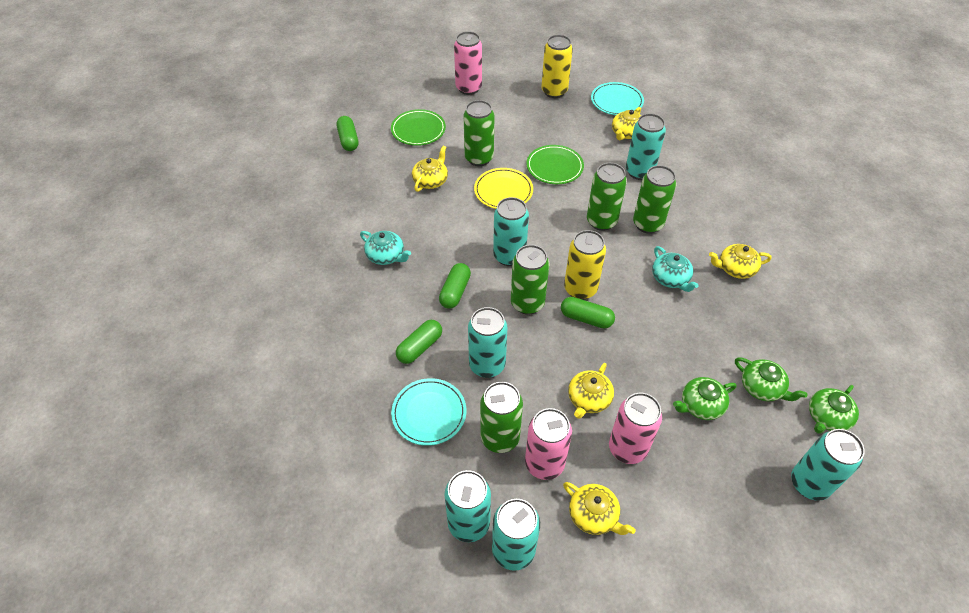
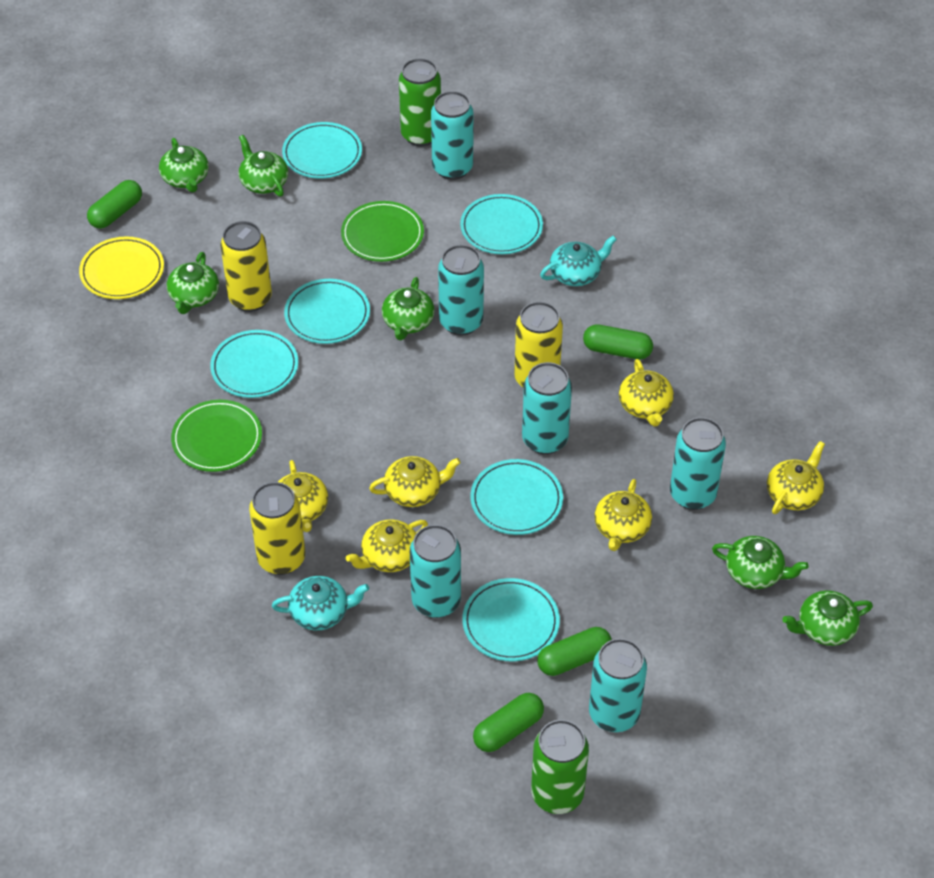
green can: 5 -> 2
green teapot: 3 -> 6
pink can: 3 -> 0
turquoise plate: 2 -> 6
yellow can: 2 -> 3
yellow teapot: 5 -> 6

